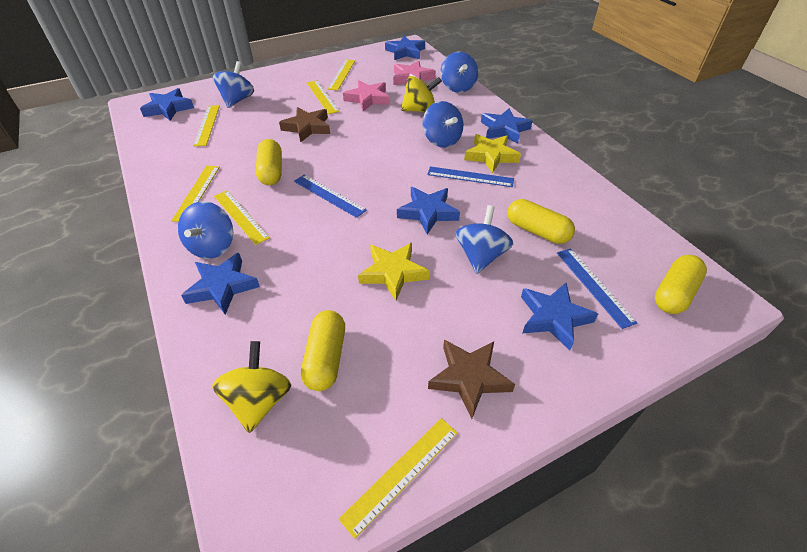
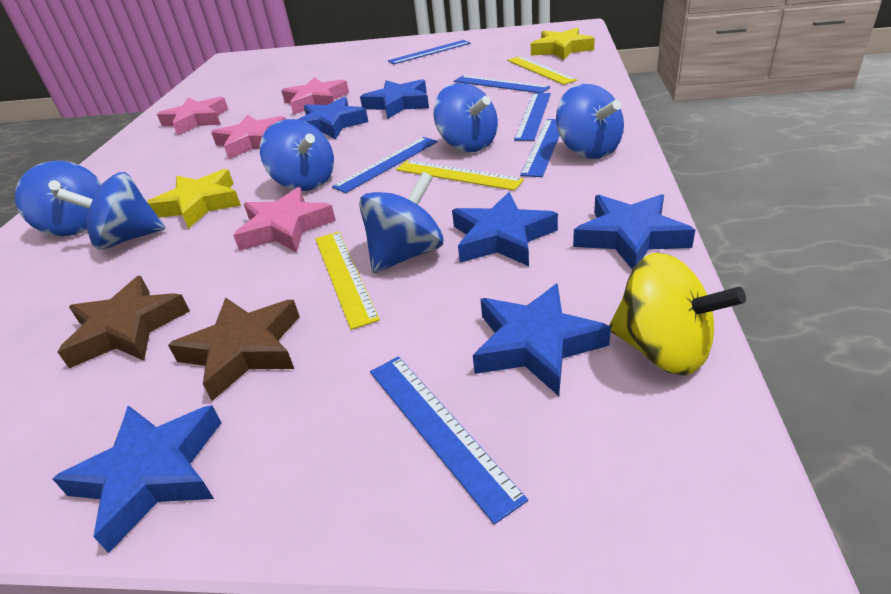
blue ruler: 3 -> 6
blue spinning top: 5 -> 6
pink star: 2 -> 4
yellow capsule: 4 -> 0
yellow ruler: 6 -> 3
yellow spinning top: 2 -> 1

